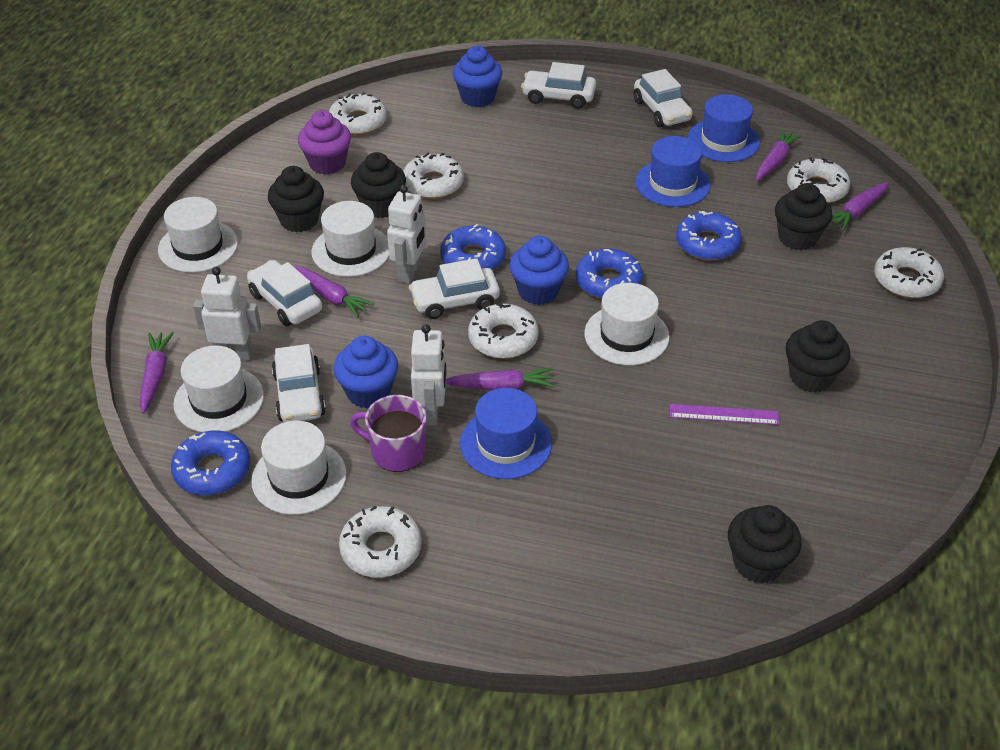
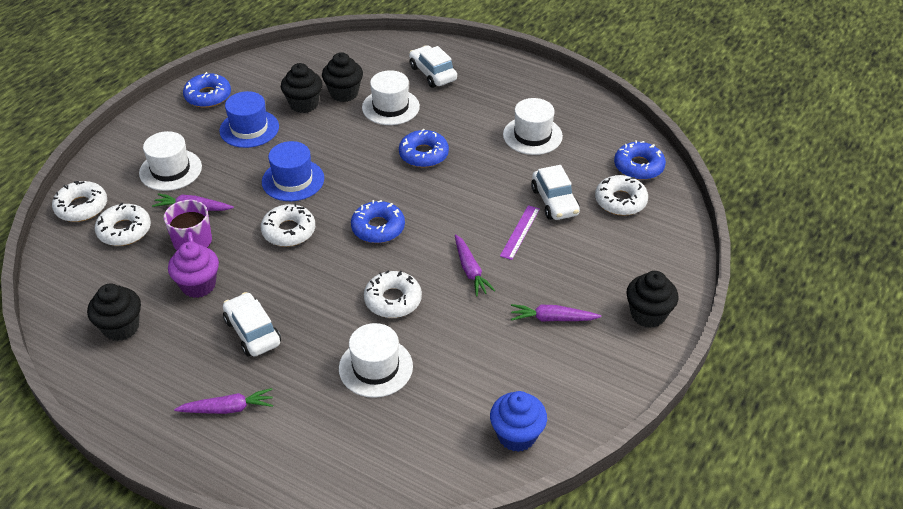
black cupcake: 5 -> 4
blue cupcake: 3 -> 1
blue hat: 3 -> 2
purple carrot: 5 -> 4
white car: 5 -> 3
white donut: 6 -> 5
white hat: 5 -> 4
white robot: 3 -> 0

